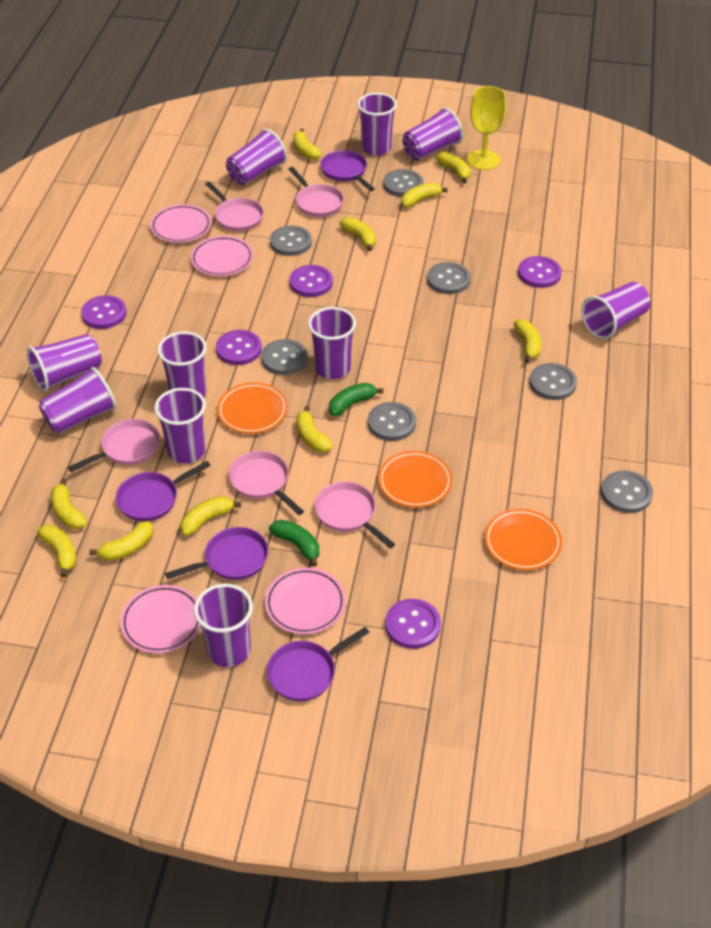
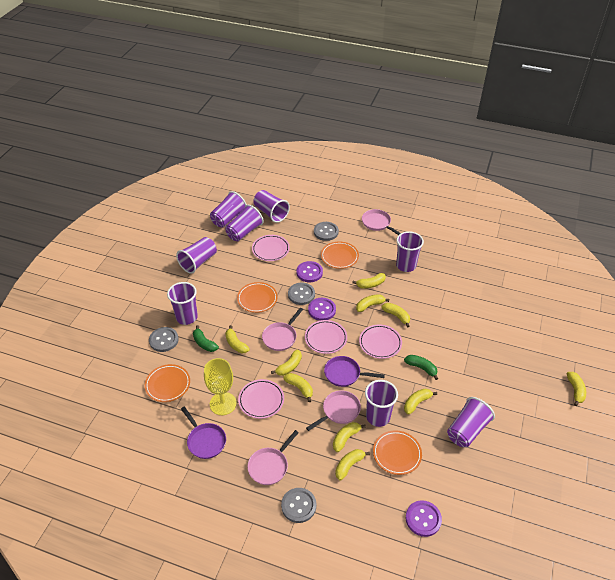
grey button: 7 -> 4
orange plate: 3 -> 4
pink pan: 5 -> 4
purple button: 5 -> 3
purple cup: 10 -> 8
purple pan: 4 -> 2

